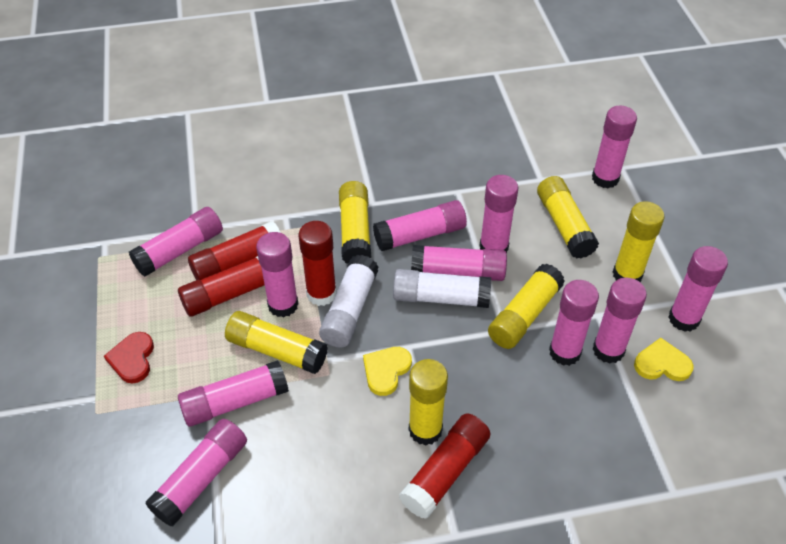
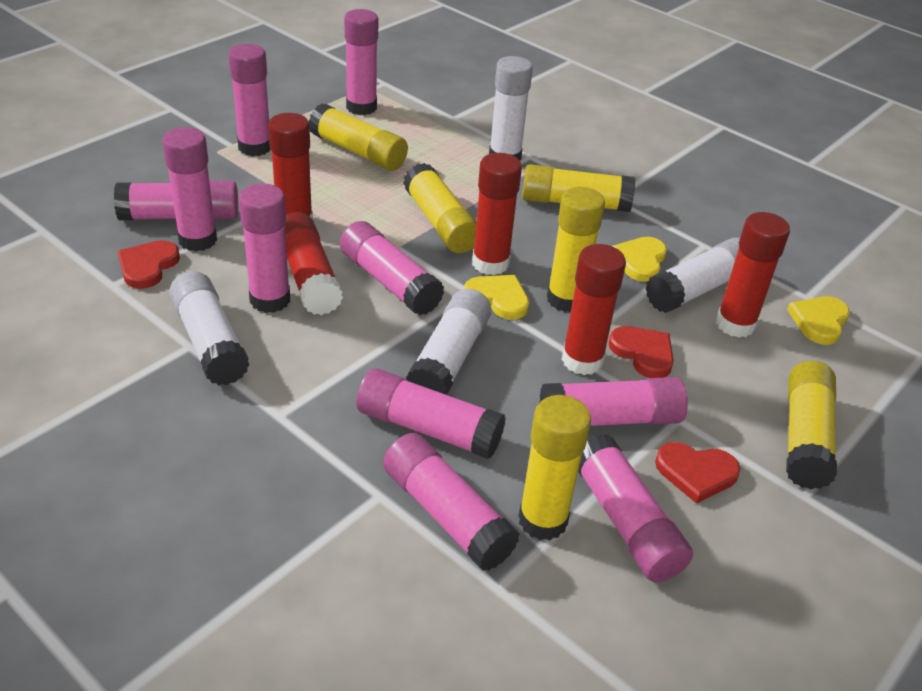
pink glue stick: 11 -> 10
red glue stick: 4 -> 5
red heart: 1 -> 3
white glue stick: 2 -> 4
yellow heart: 2 -> 3

